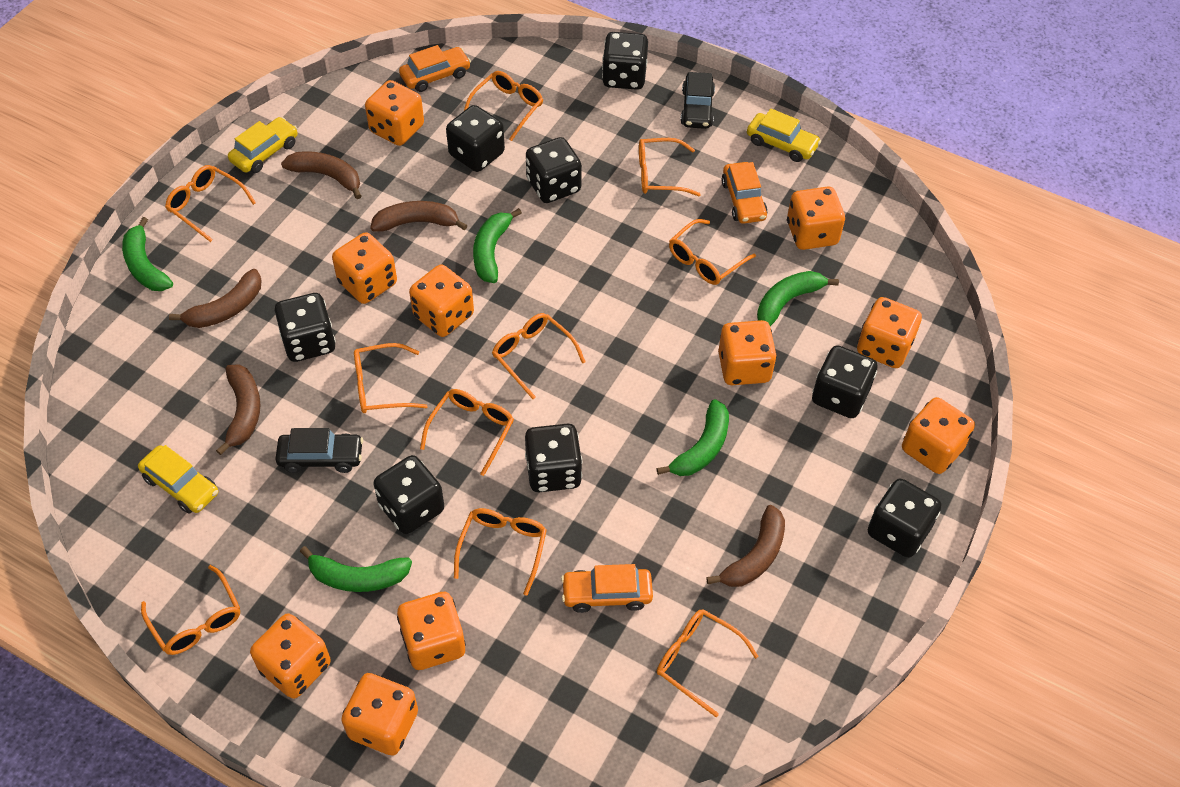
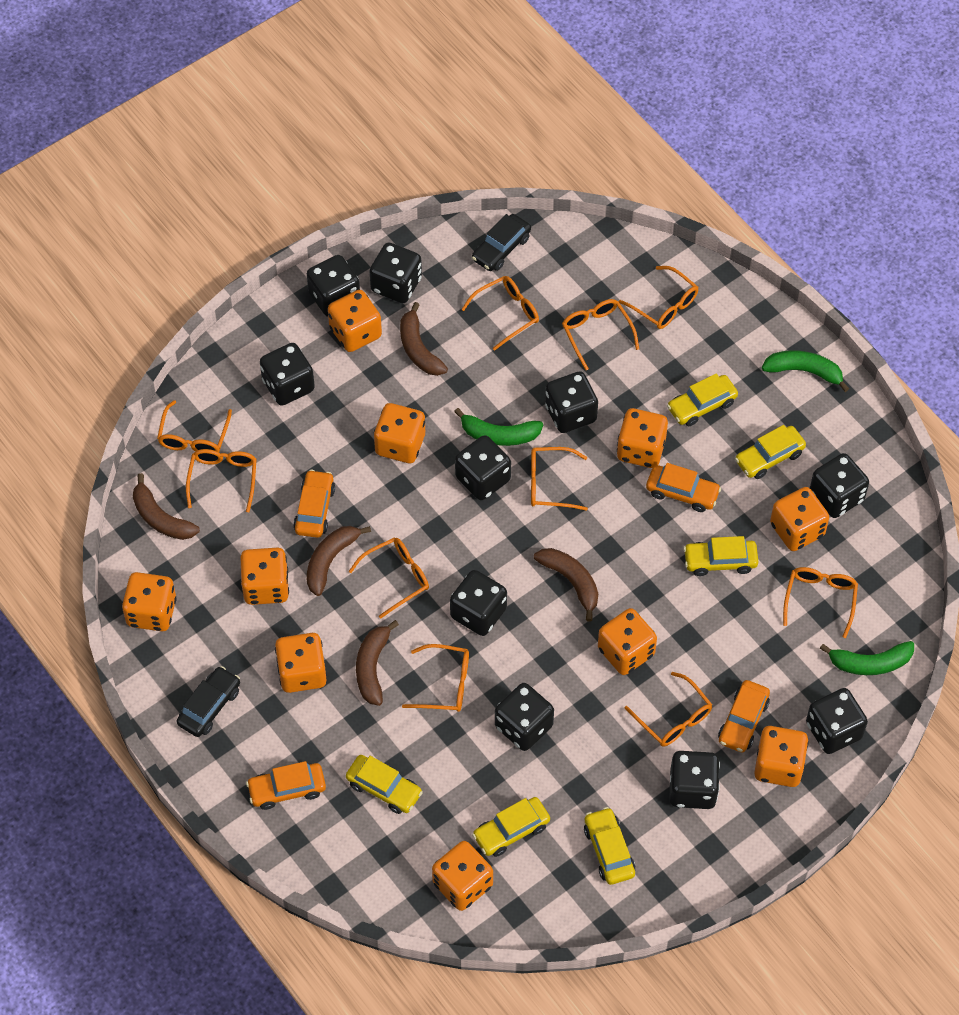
black dice: 8 -> 10
green banana: 5 -> 3
orange car: 3 -> 4
yellow car: 3 -> 6

